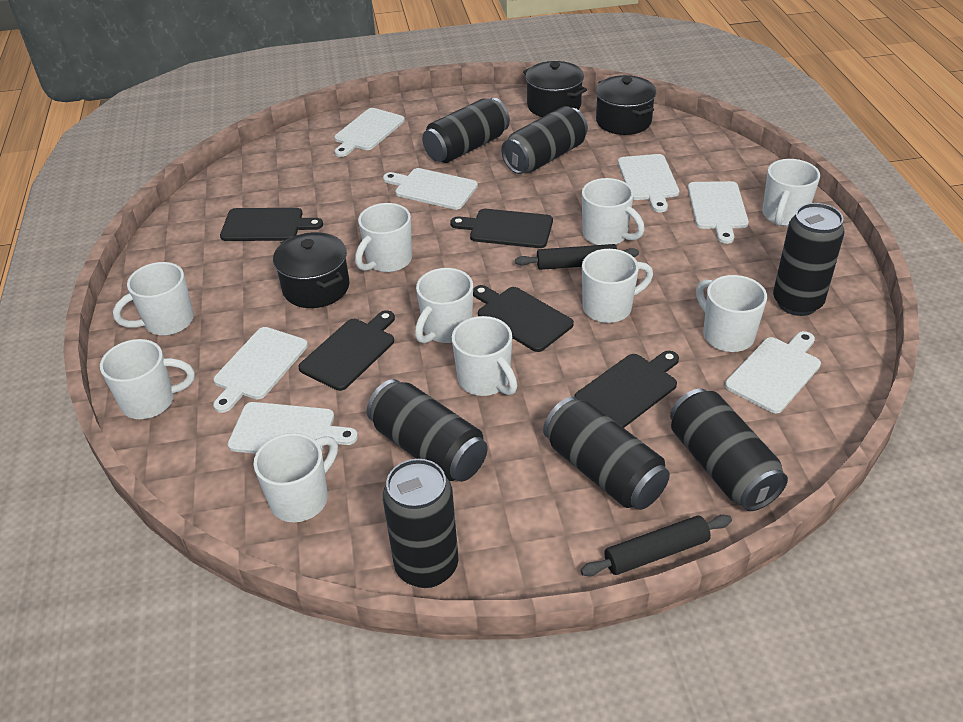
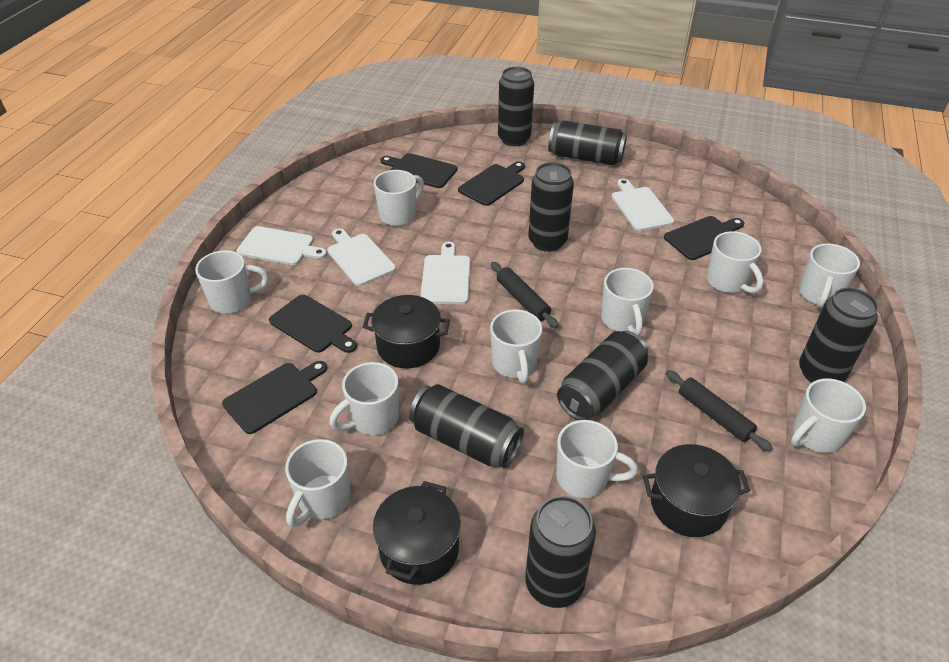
white cutting board: 7 -> 4

